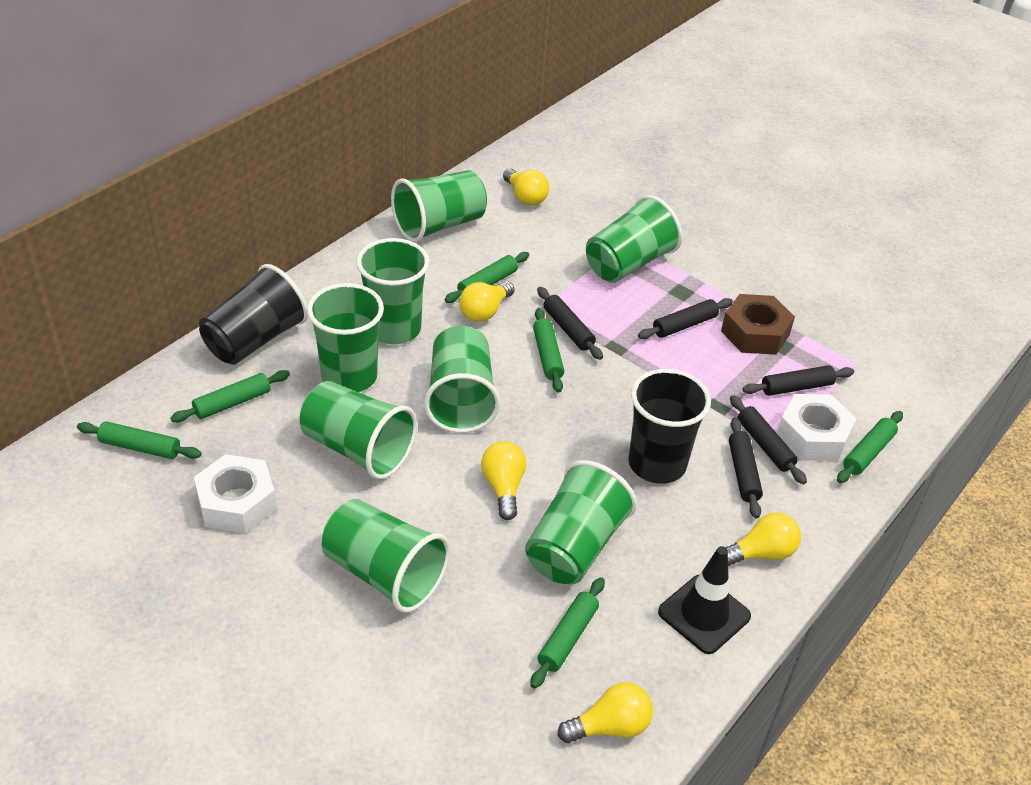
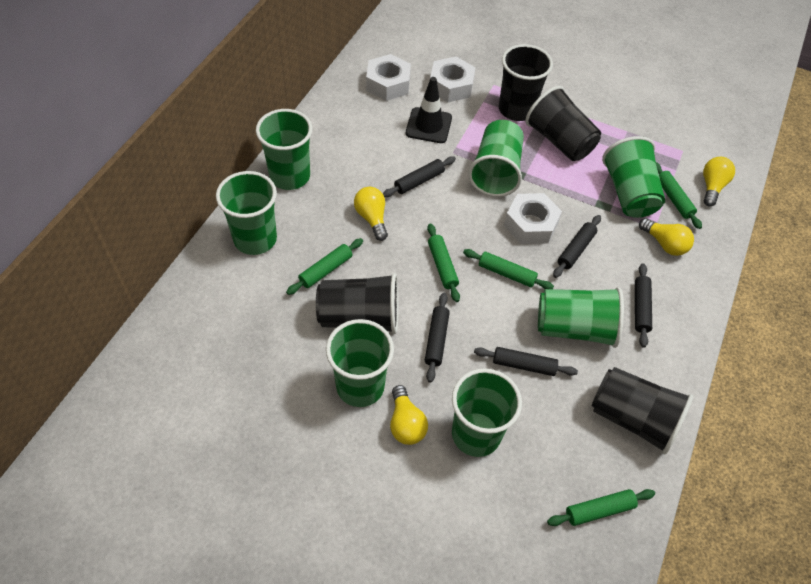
black cup: 2 -> 4
brown nut: 1 -> 0
green cup: 8 -> 7
green rolling pin: 6 -> 5
white nut: 2 -> 3
yellow light bulb: 5 -> 4

